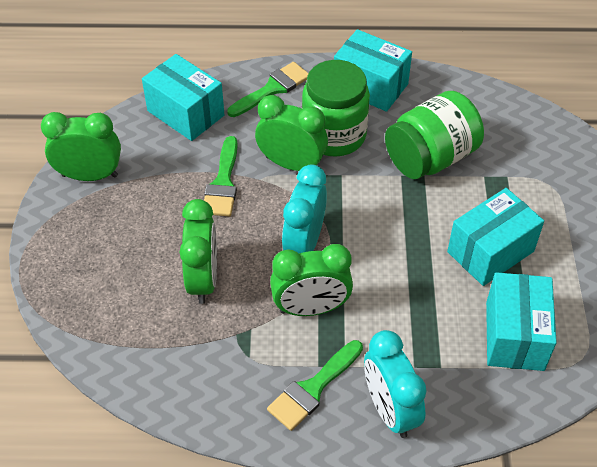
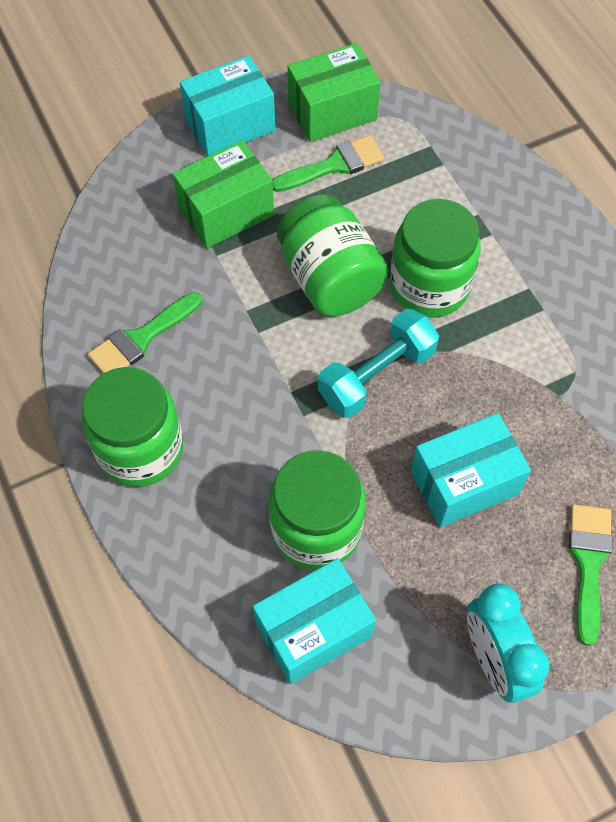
green box: 0 -> 2
green clock: 4 -> 0
green jar: 2 -> 4
turquoise box: 4 -> 3
turquoise clock: 2 -> 1
turquoise dumbbell: 0 -> 1

